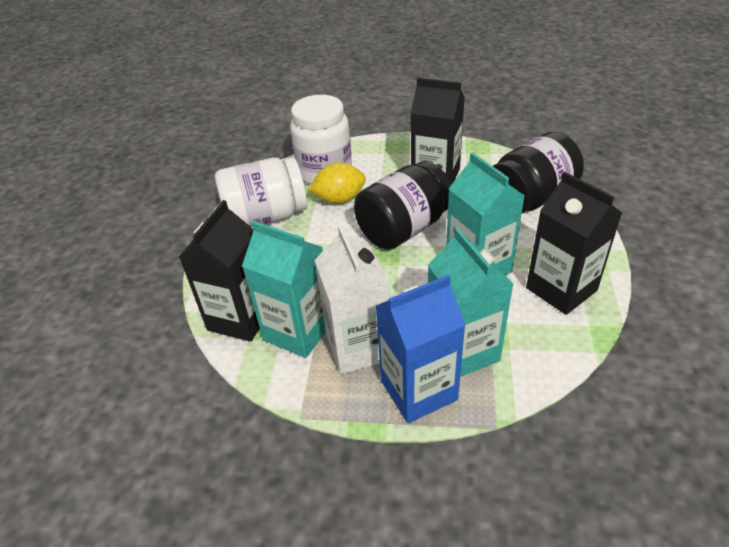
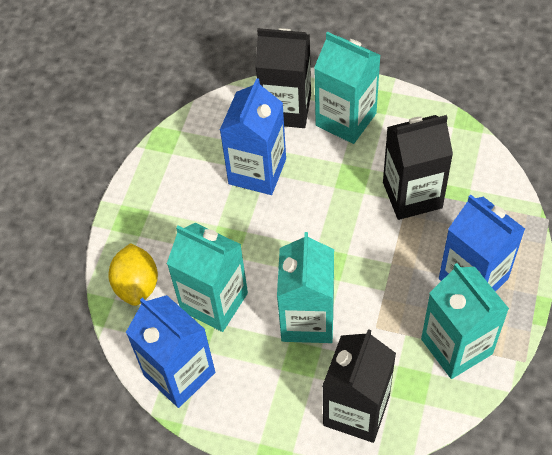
black jar: 2 -> 0
blue carton: 1 -> 3
turquoise carton: 3 -> 4
white carton: 1 -> 0
white jar: 2 -> 0

